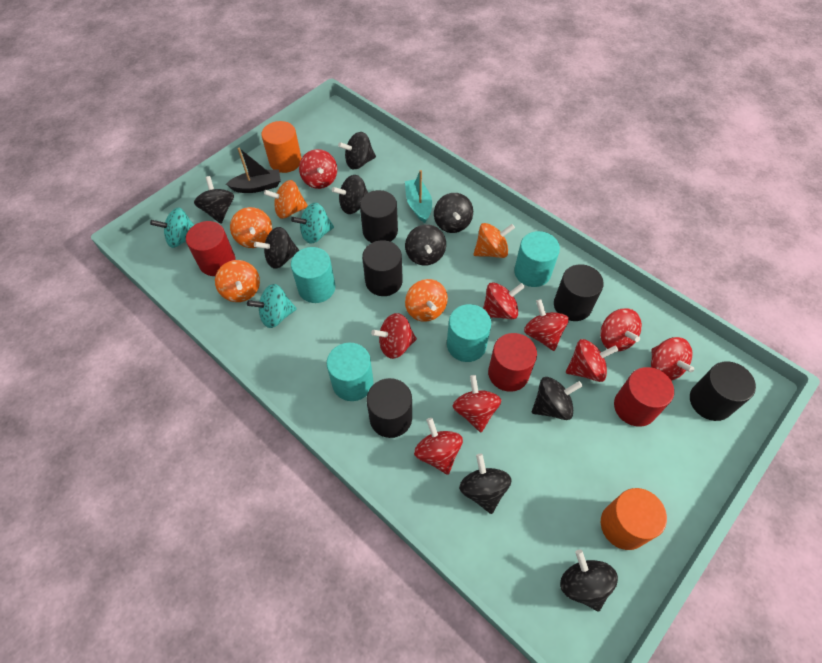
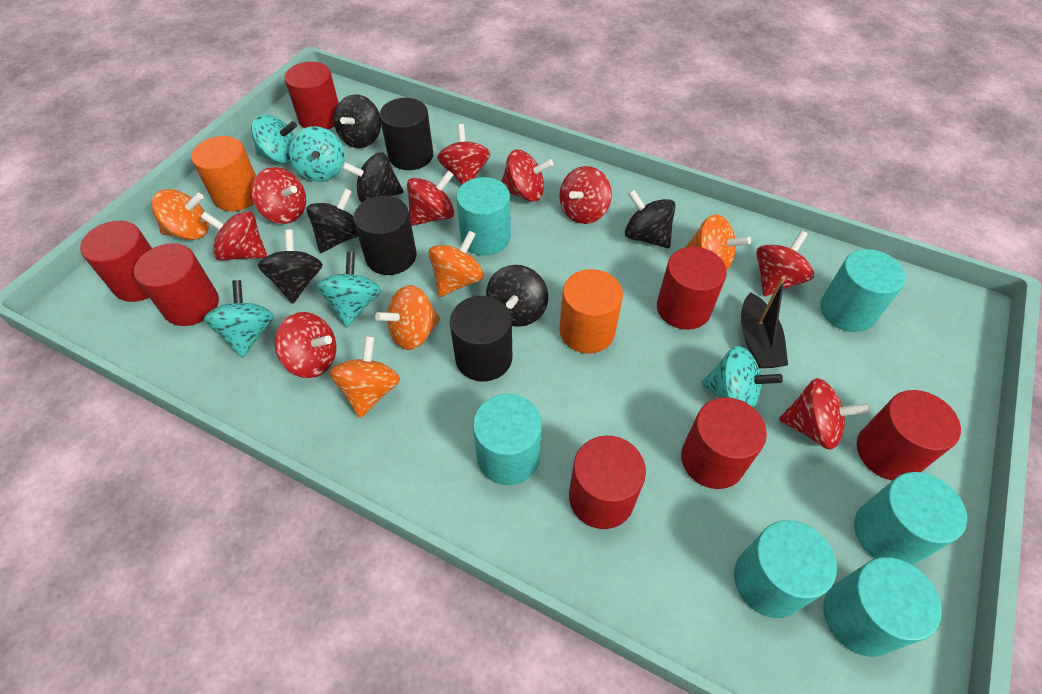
black cylinder: 5 -> 3
black spinning top: 9 -> 6
red cylinder: 3 -> 7
turquoise boat: 1 -> 0
turquoise cylinder: 4 -> 6
turquoise spinning top: 3 -> 5

